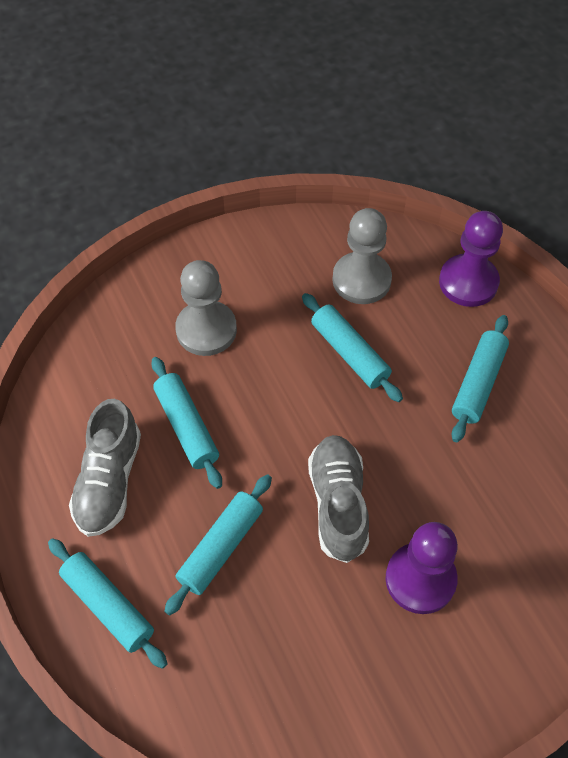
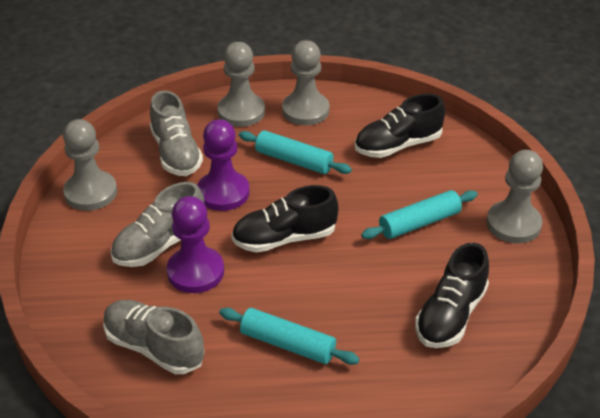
black shoe: 0 -> 3
grey pawn: 2 -> 4
grey shoe: 2 -> 3
turquoise rolling pin: 5 -> 3

